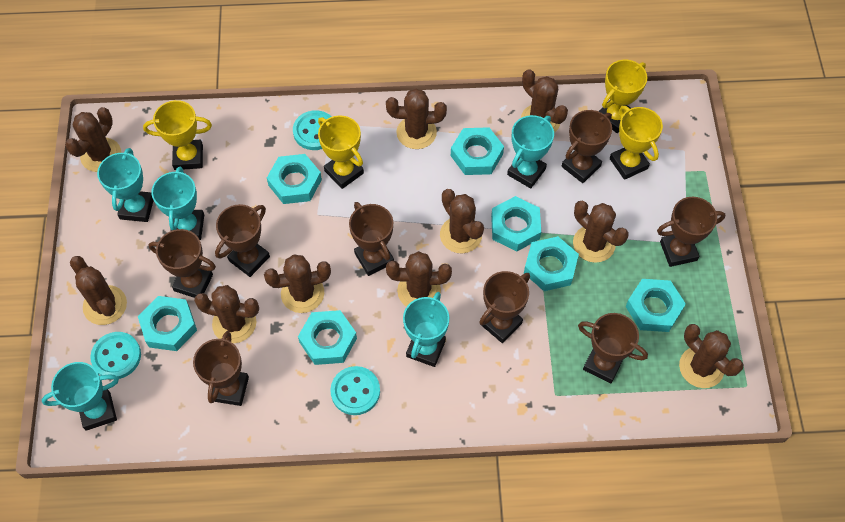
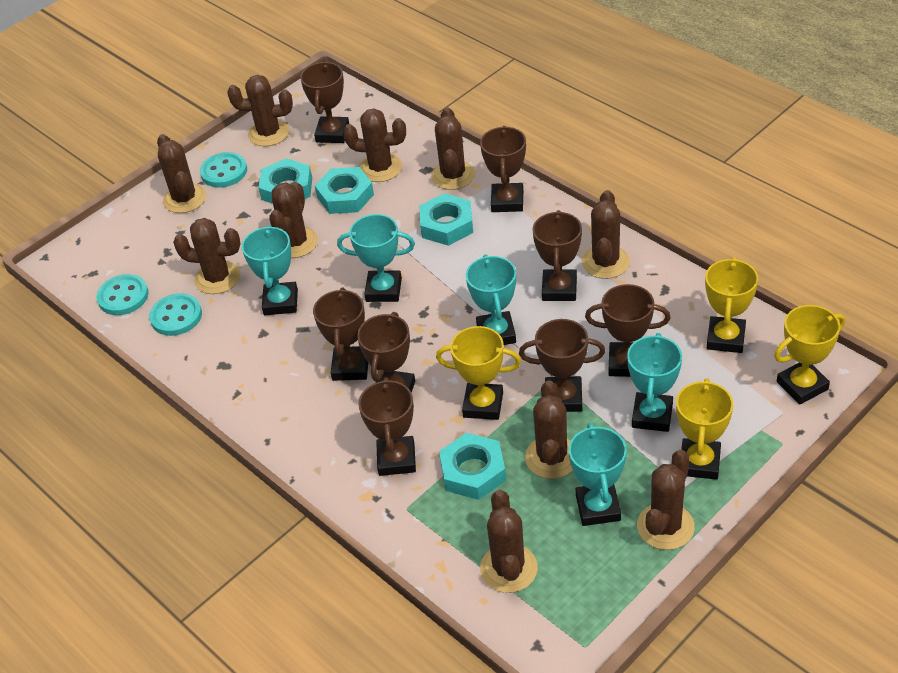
turquoise nut: 7 -> 4

